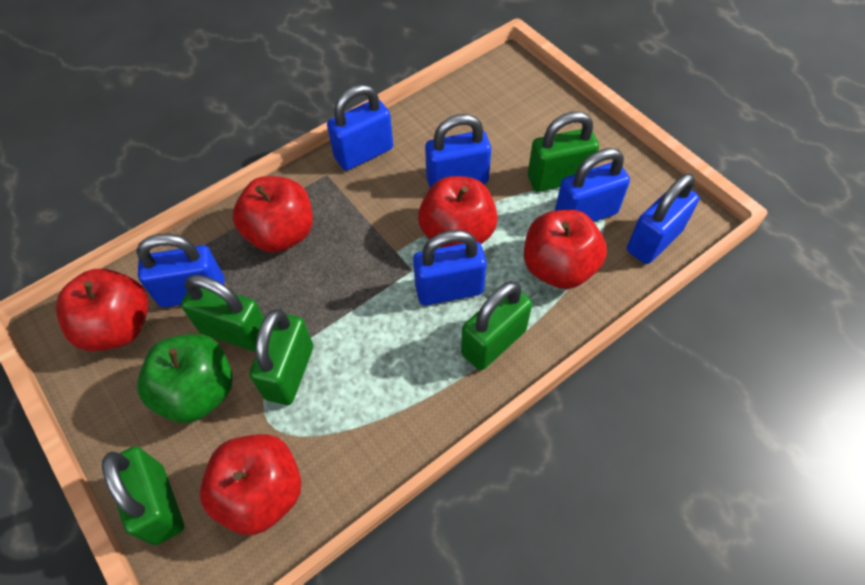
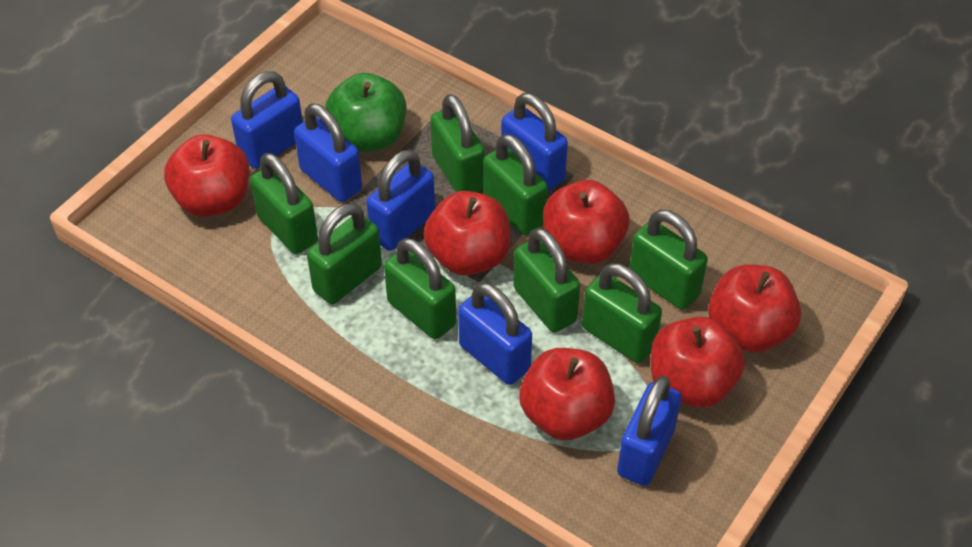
green padlock: 5 -> 8
red apple: 5 -> 6

